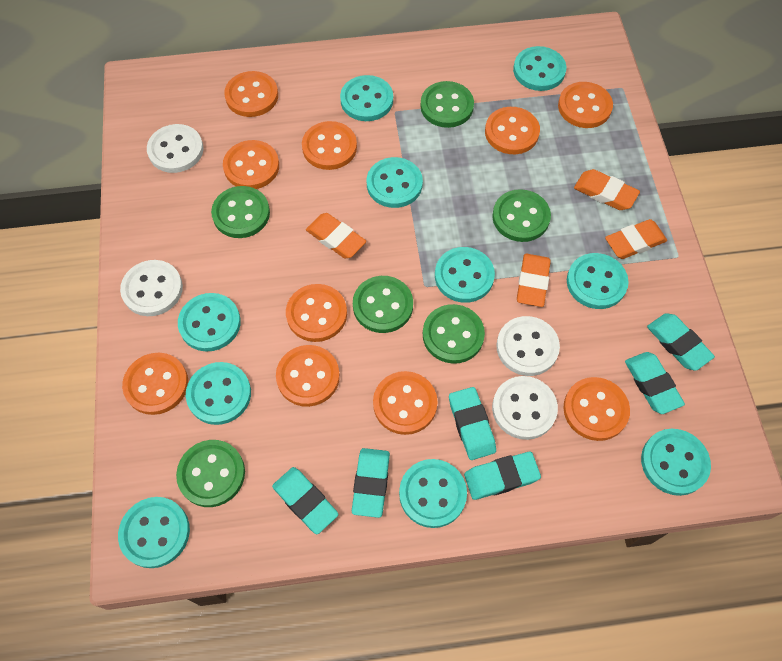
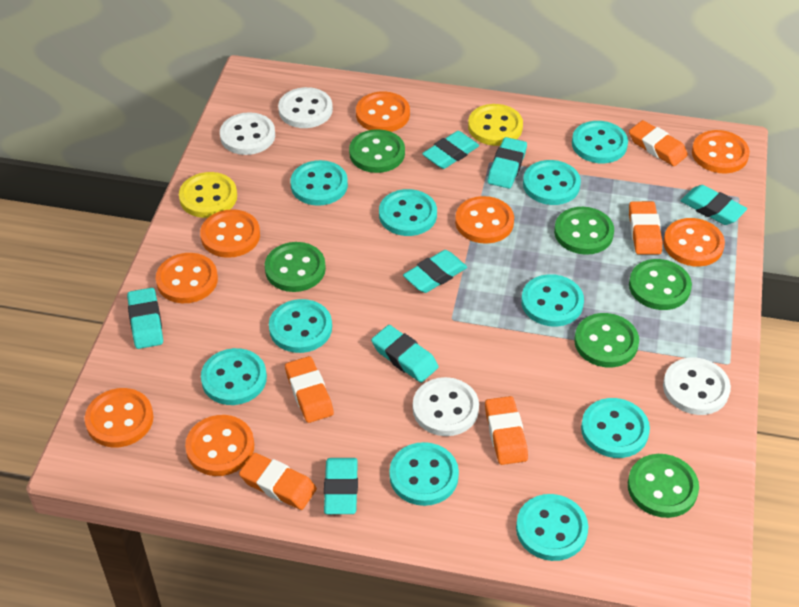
orange button: 10 -> 8
orange eraser: 4 -> 5
turquoise eraser: 6 -> 7
yellow button: 0 -> 2

